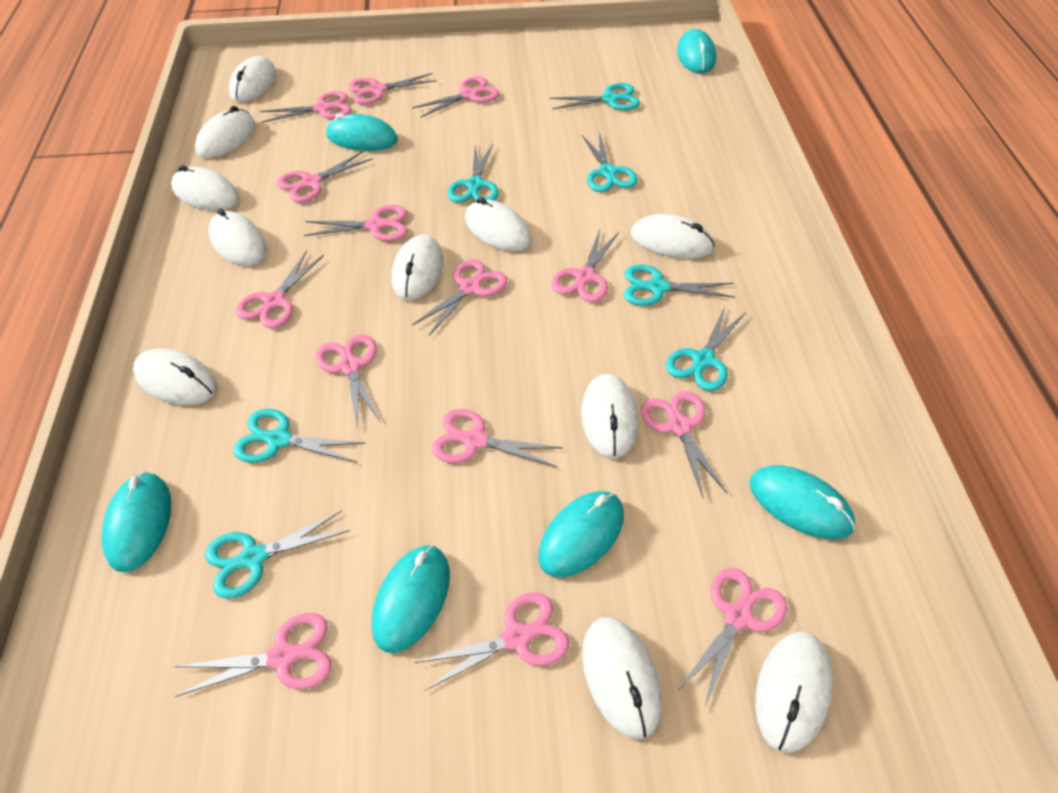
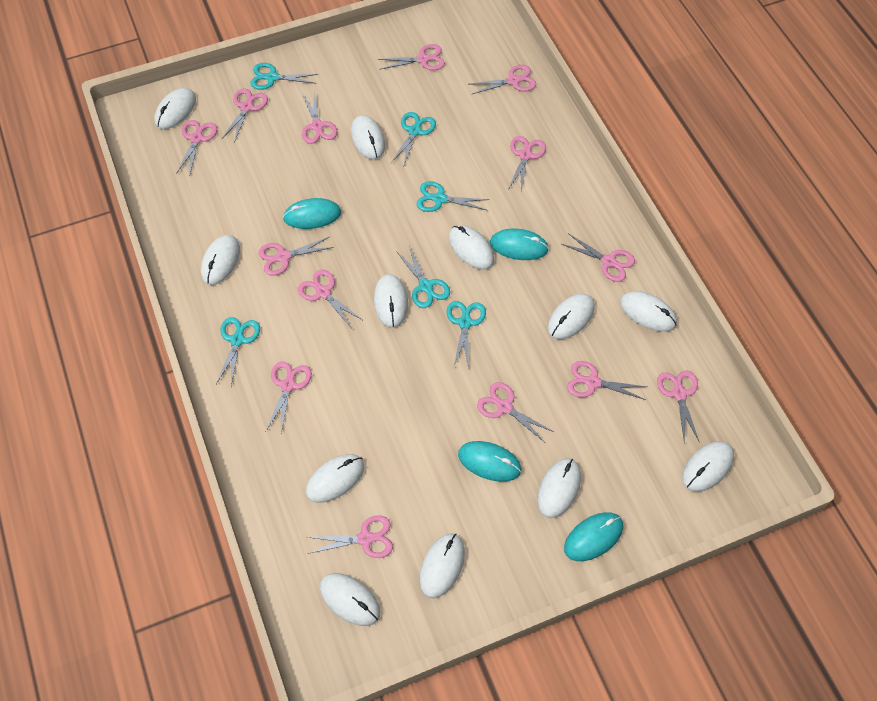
turquoise mouse: 6 -> 4
turquoise scissors: 7 -> 6
white mouse: 11 -> 12

